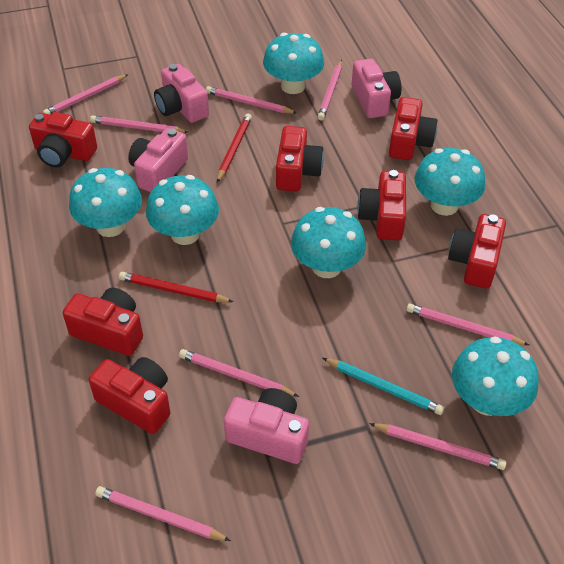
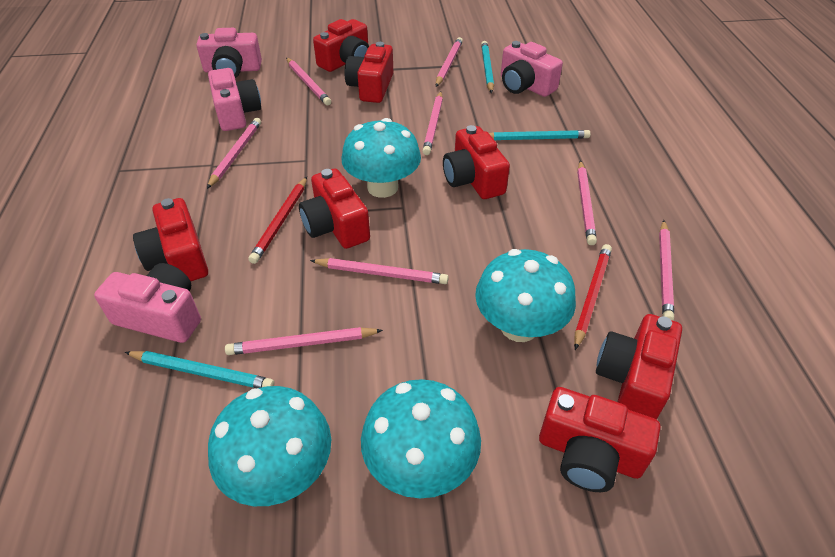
turquoise mushroom: 6 -> 4
turquoise pencil: 1 -> 3

